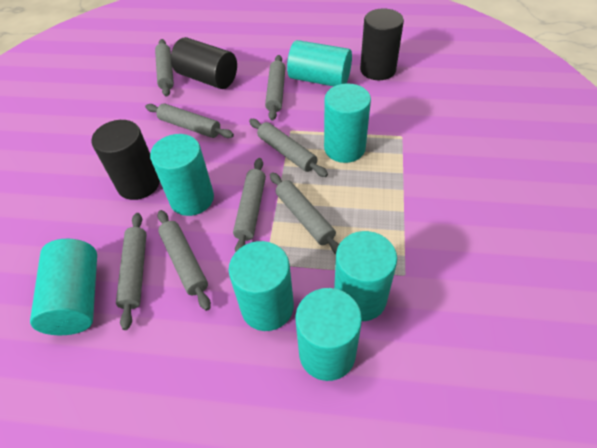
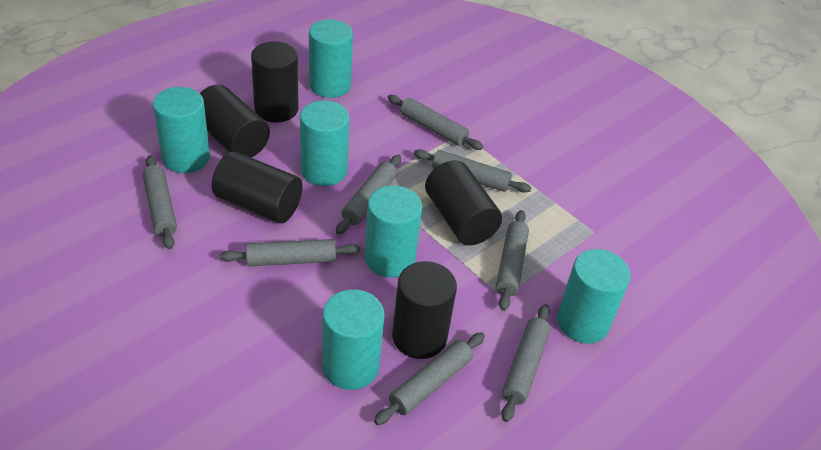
black cylinder: 3 -> 5
turquoise cylinder: 7 -> 6

